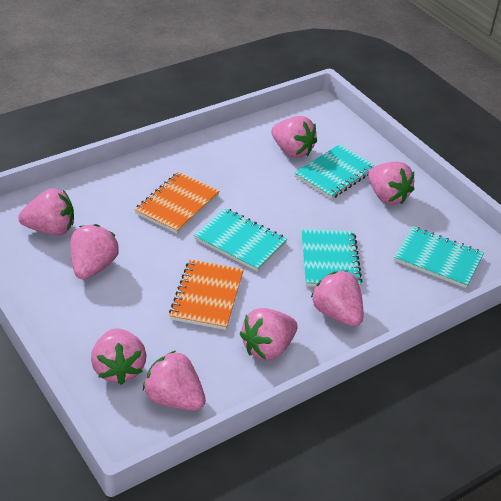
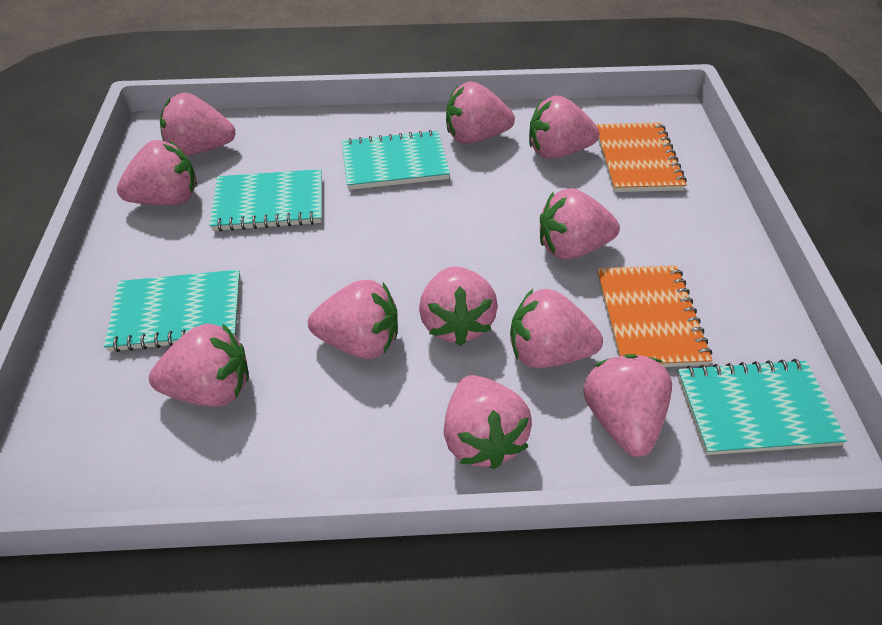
pink strawberry: 8 -> 11

